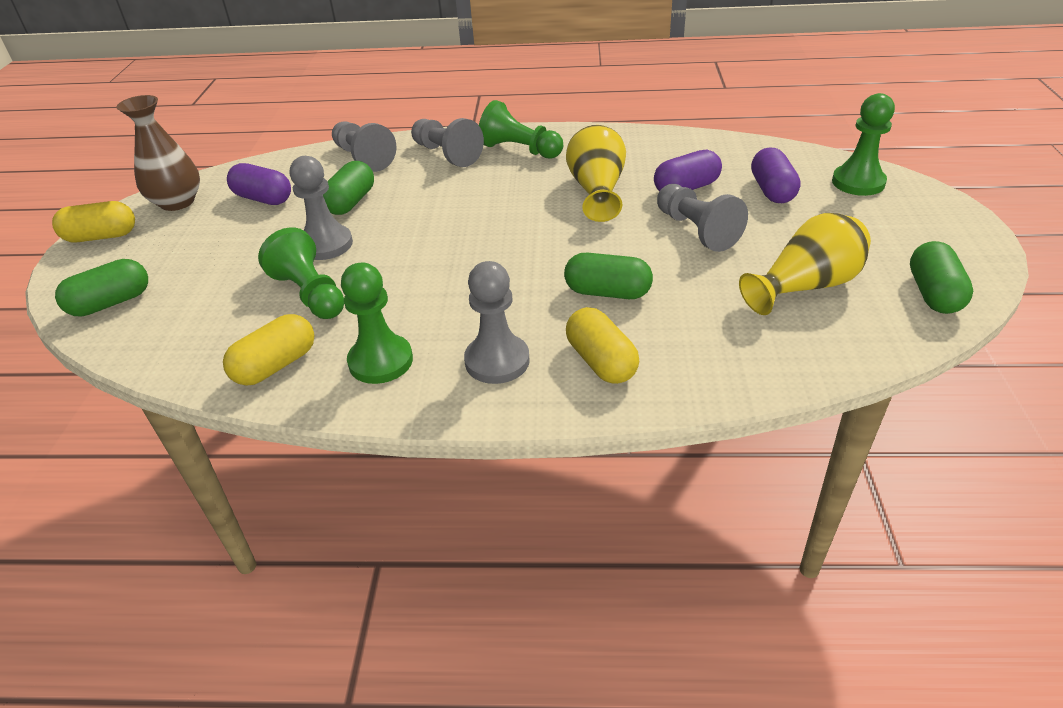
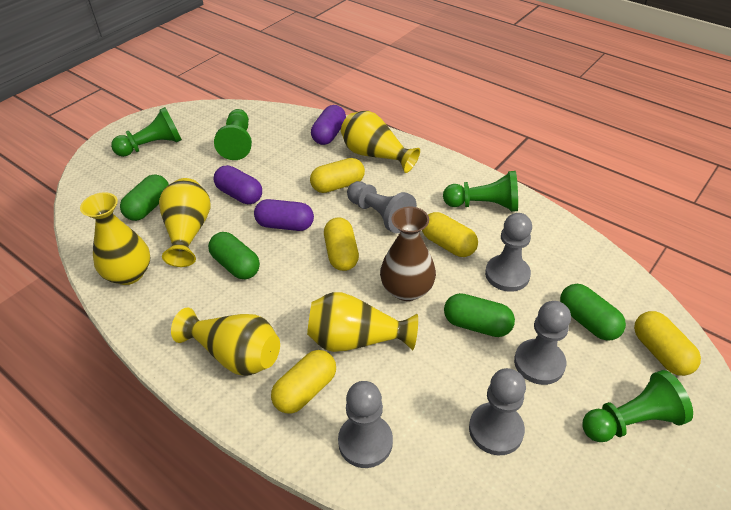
yellow capsule: 3 -> 5
yellow vase: 2 -> 5

